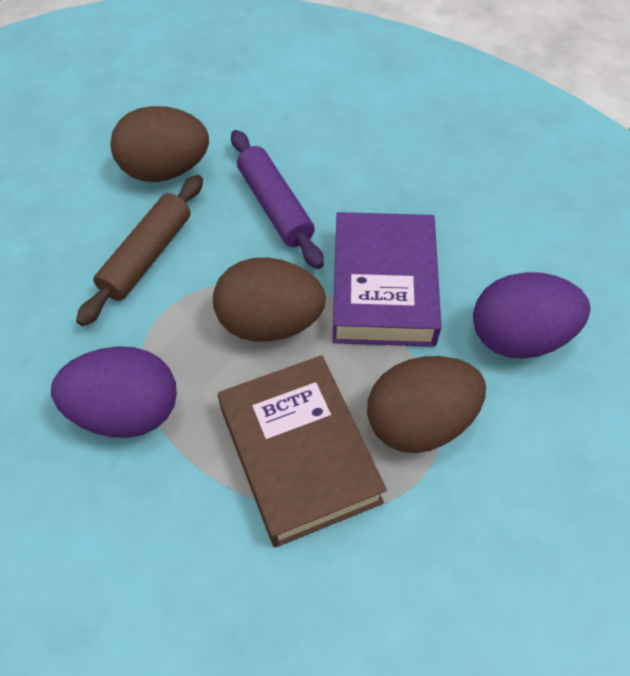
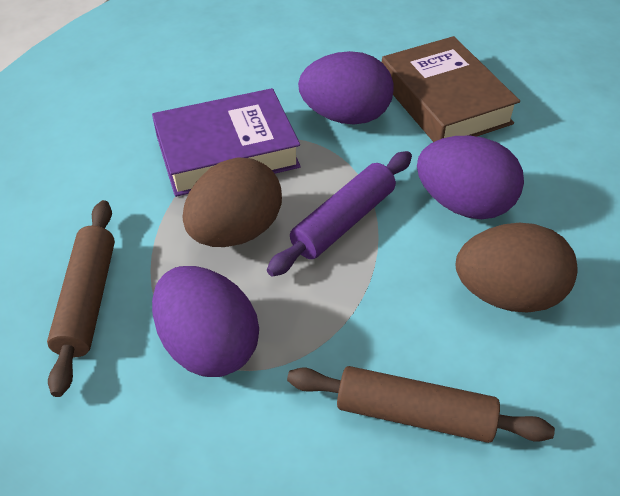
brown egg: 3 -> 2
brown rolling pin: 1 -> 2
purple egg: 2 -> 3

